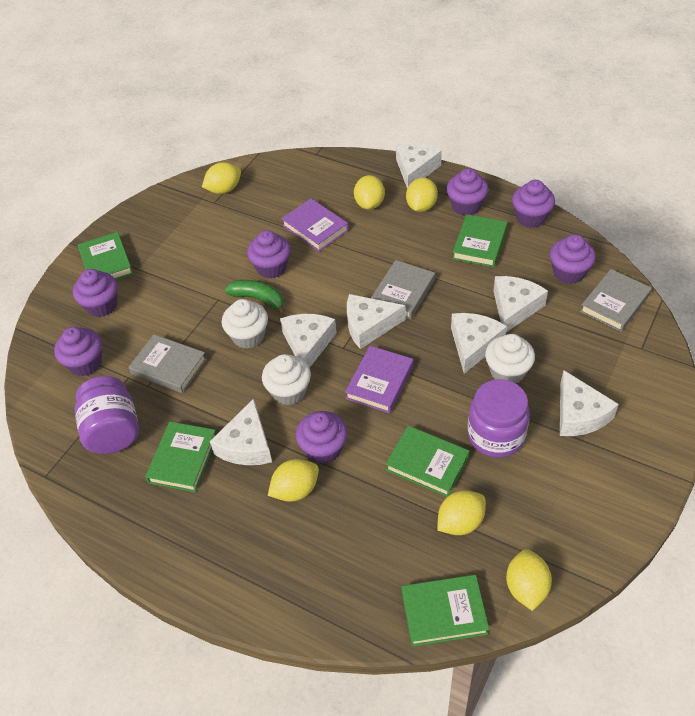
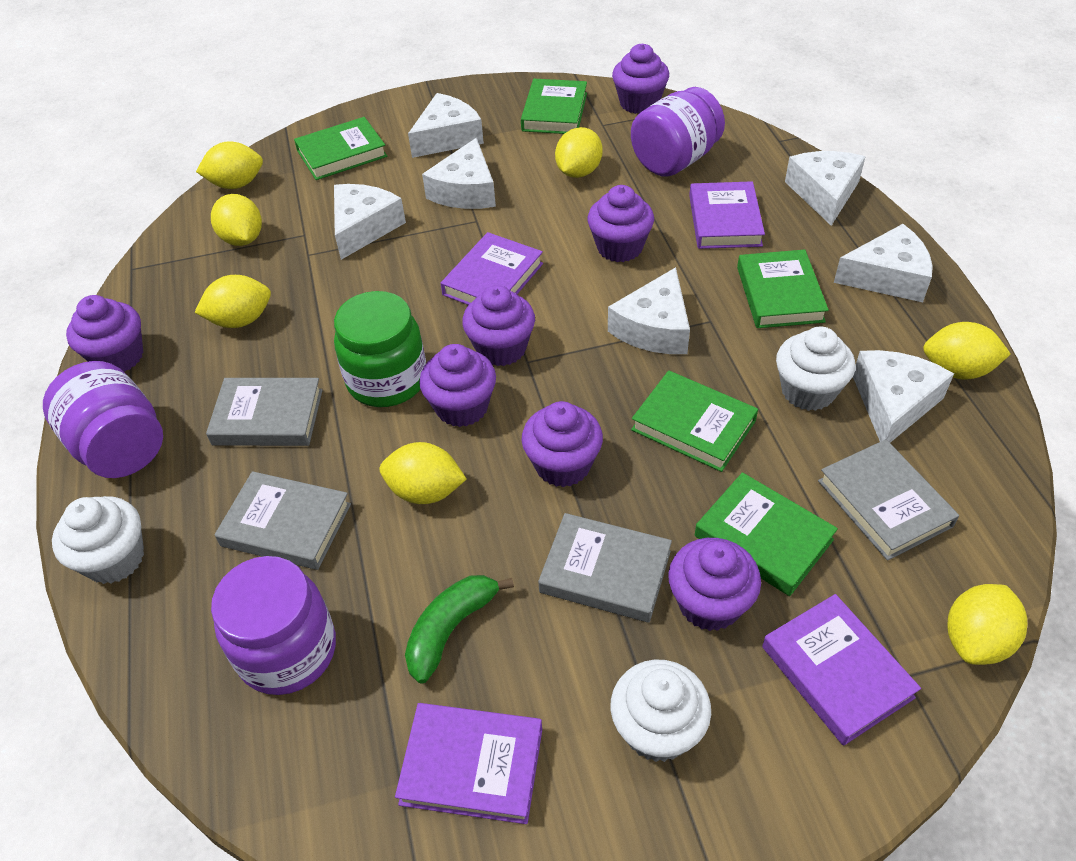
green jar: 0 -> 1
grey book: 3 -> 4
purple book: 2 -> 4
purple jar: 2 -> 3
yellow lemon: 6 -> 7

